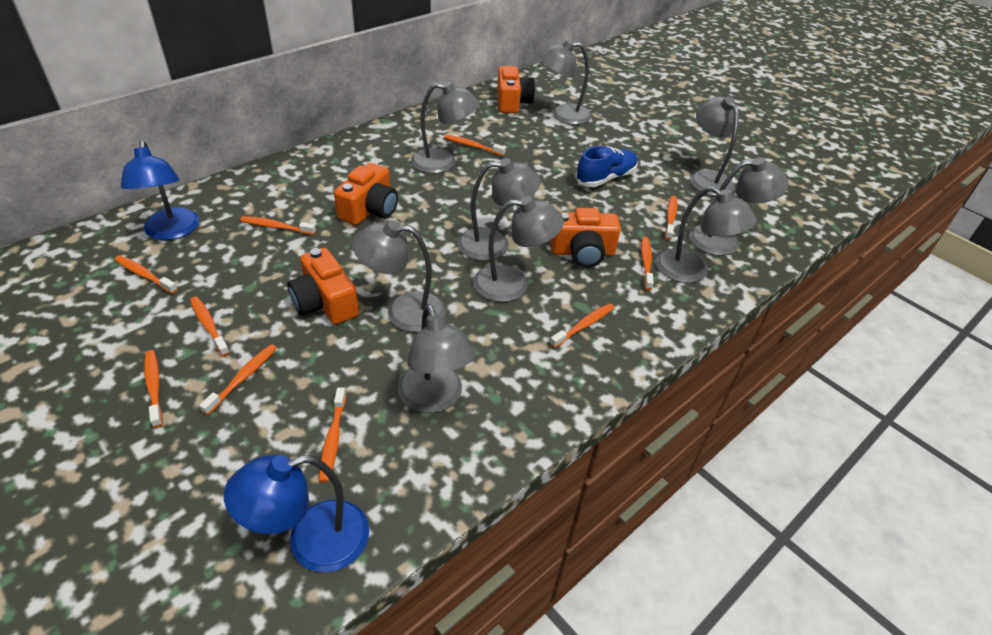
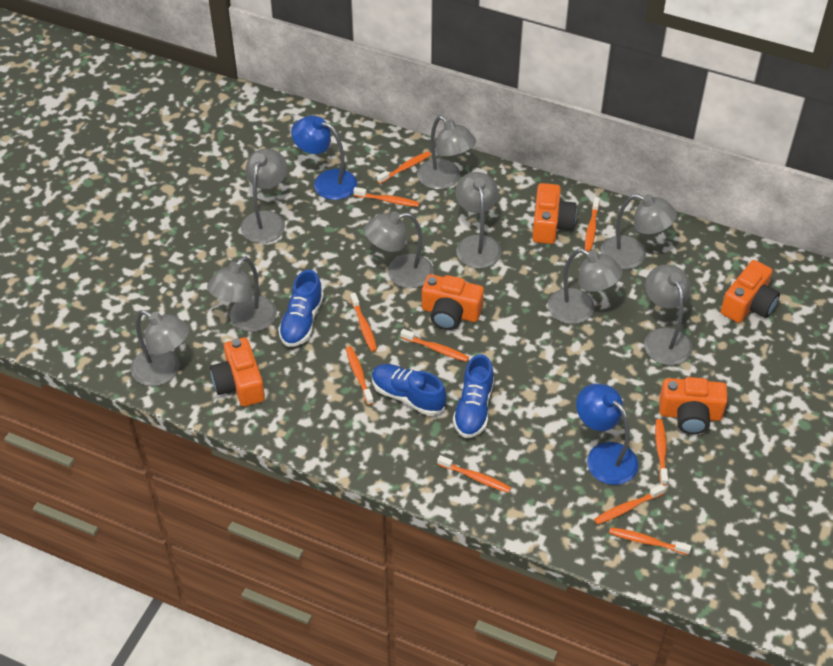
blue shoe: 1 -> 3
orange camera: 4 -> 5

